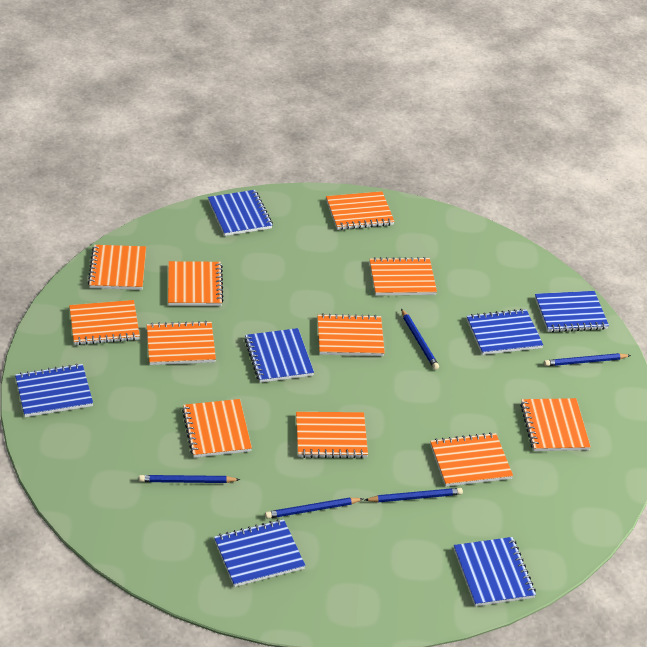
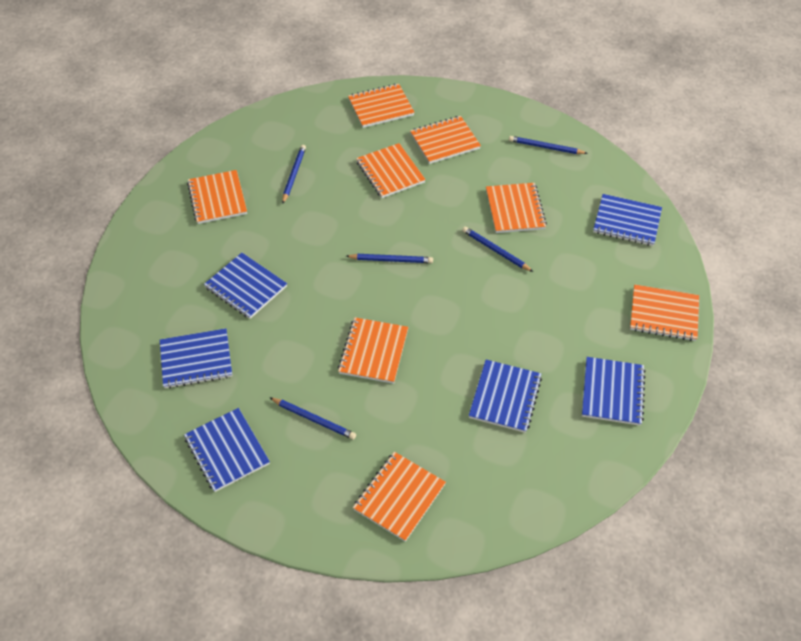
blue notebook: 7 -> 6
orange notebook: 11 -> 8

